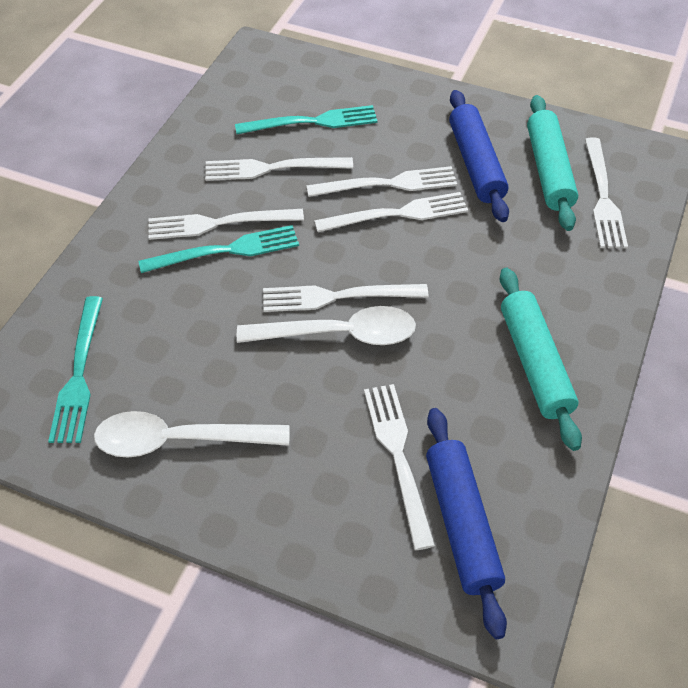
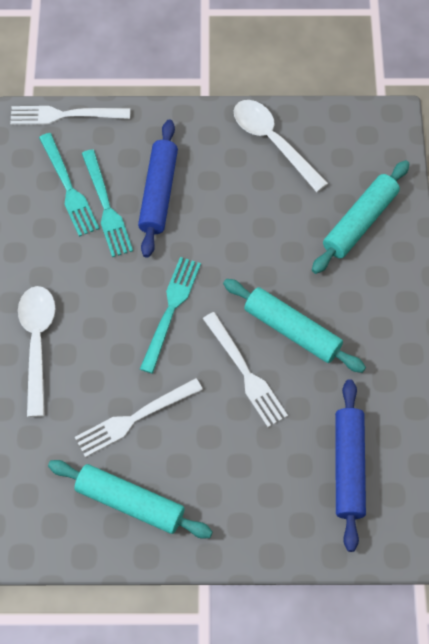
turquoise rolling pin: 2 -> 3
white fork: 7 -> 3

